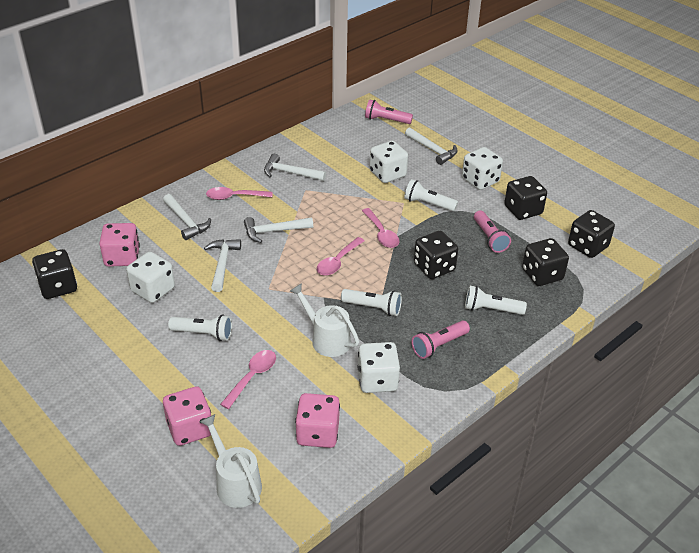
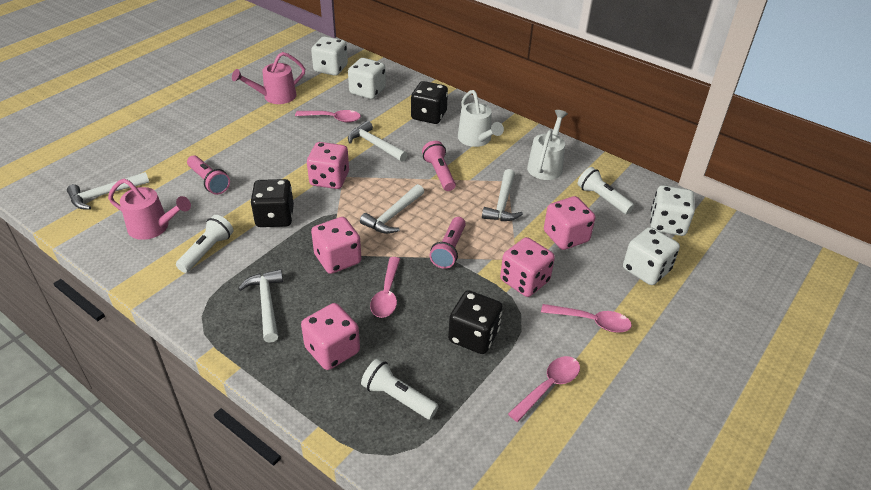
black dice: 5 -> 3
pink dice: 3 -> 5
pink watering can: 0 -> 2
white flashlight: 4 -> 3

